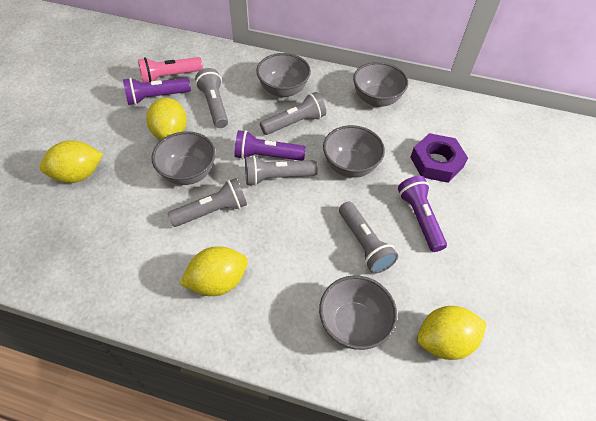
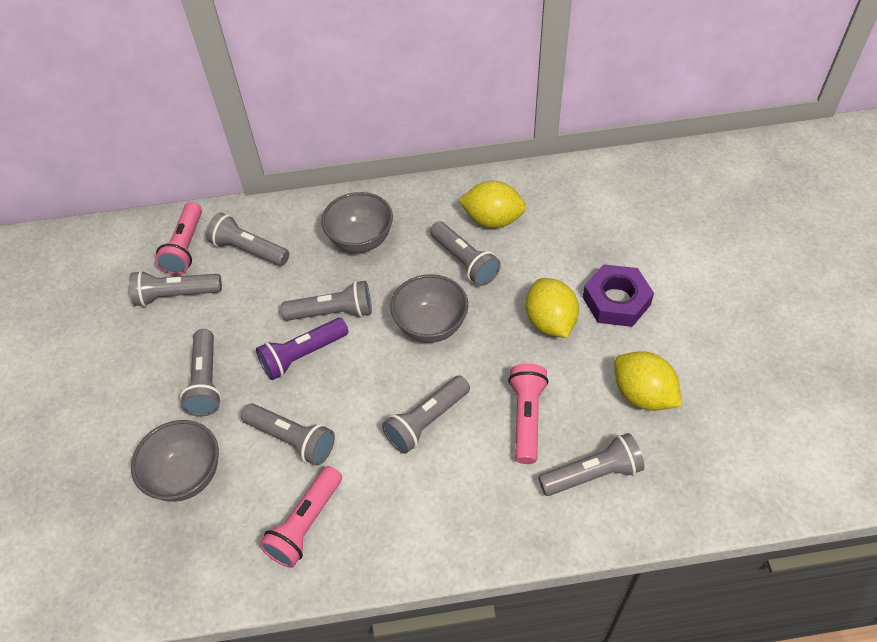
grey bowl: 5 -> 3
grey flashlight: 5 -> 8
pink flashlight: 1 -> 3
purple flashlight: 3 -> 1
yellow lemon: 4 -> 3

